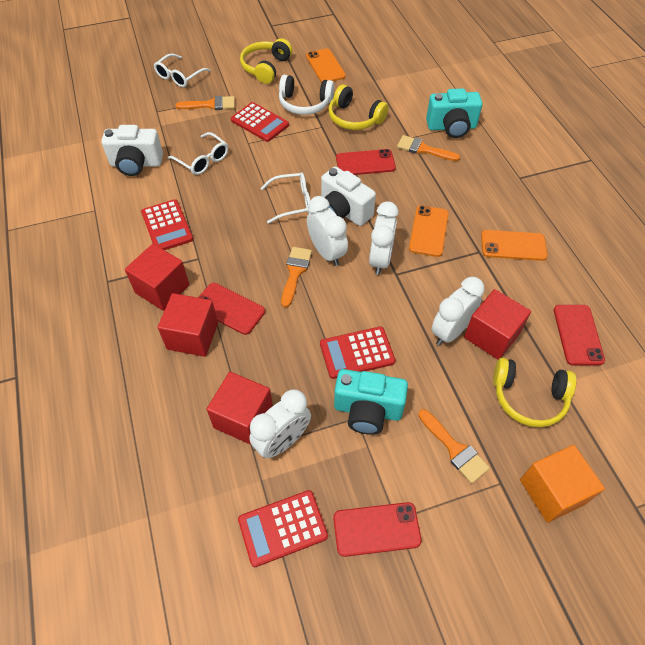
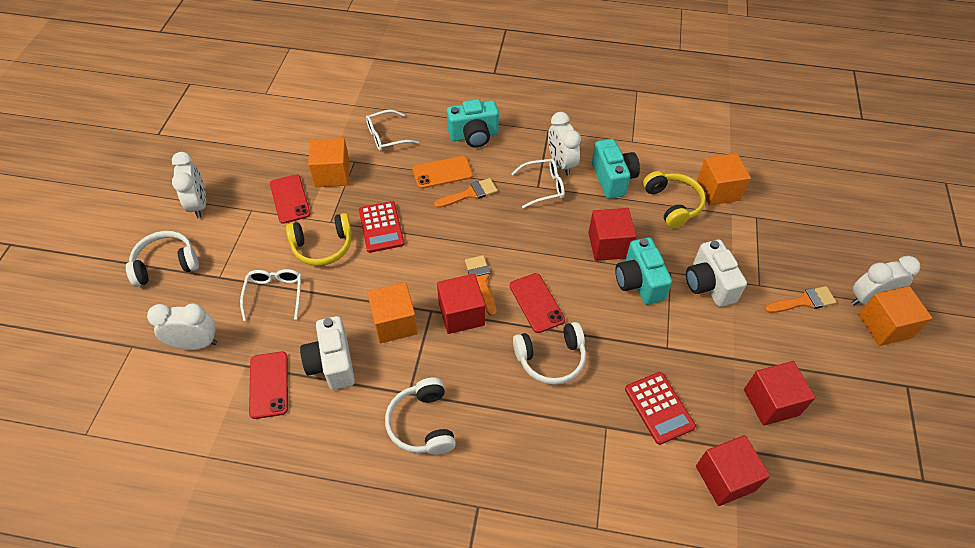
orange brush: 4 -> 3
orange cube: 1 -> 4
orange phone: 3 -> 1
red calculator: 4 -> 2
red phone: 4 -> 3
turquoise camera: 2 -> 3
white headphones: 1 -> 3
yellow headphones: 3 -> 2

